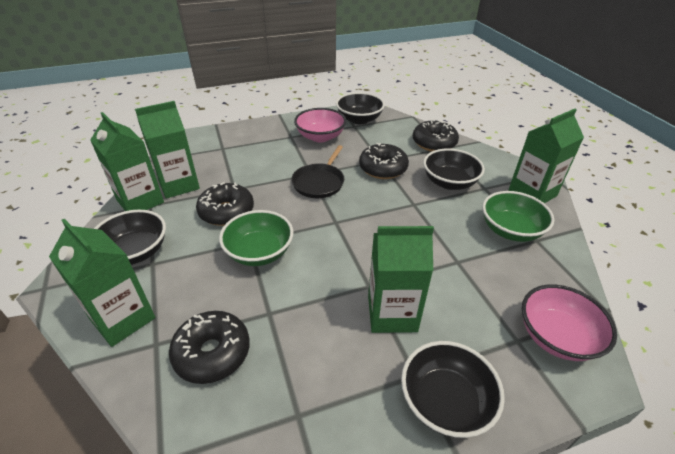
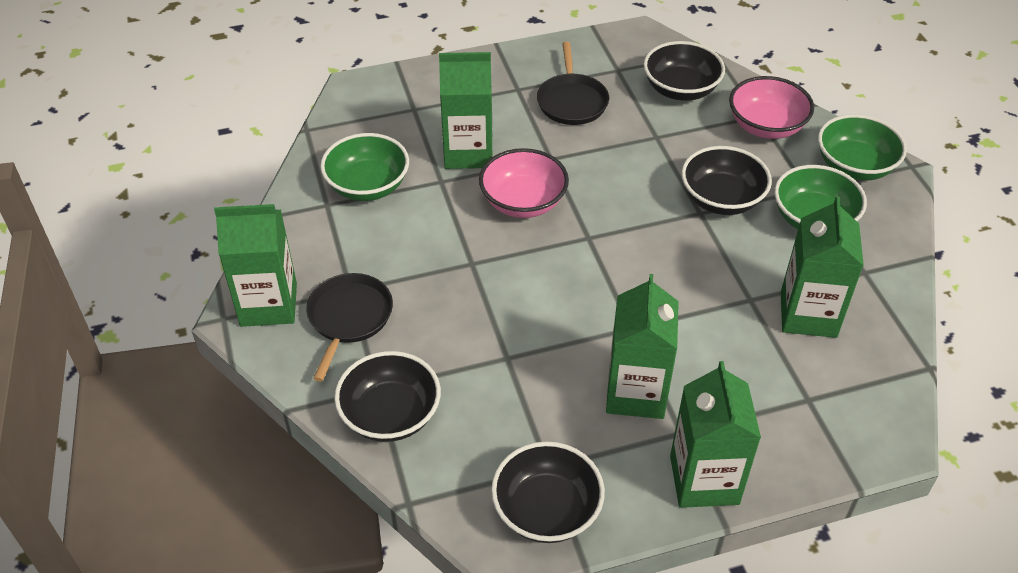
black donut: 4 -> 0
black pan: 1 -> 2
green bowl: 2 -> 3

